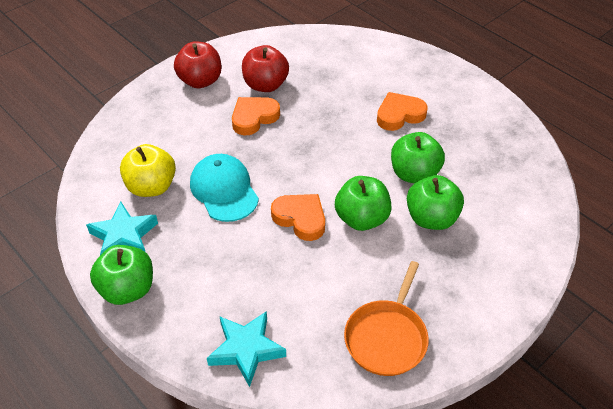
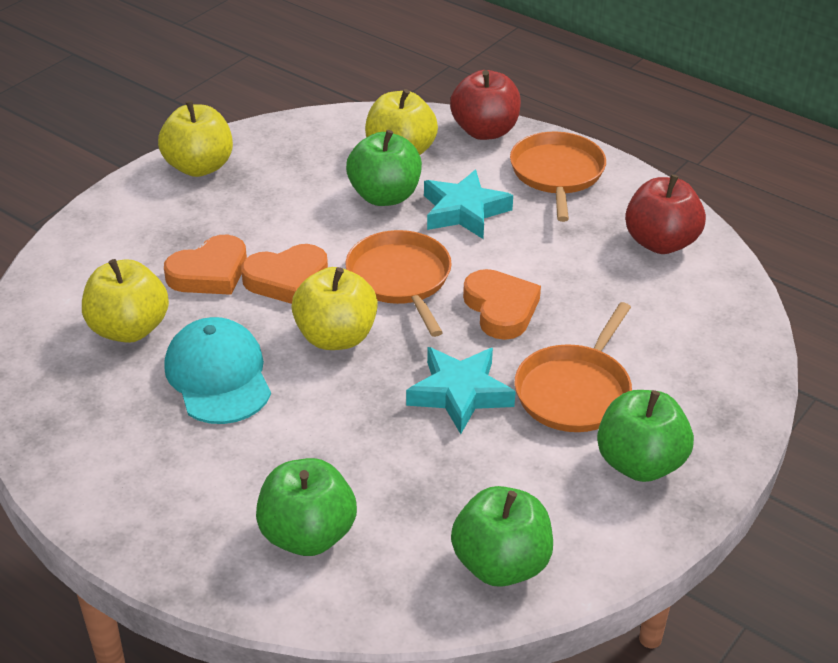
orange pan: 1 -> 3
yellow apple: 1 -> 4

